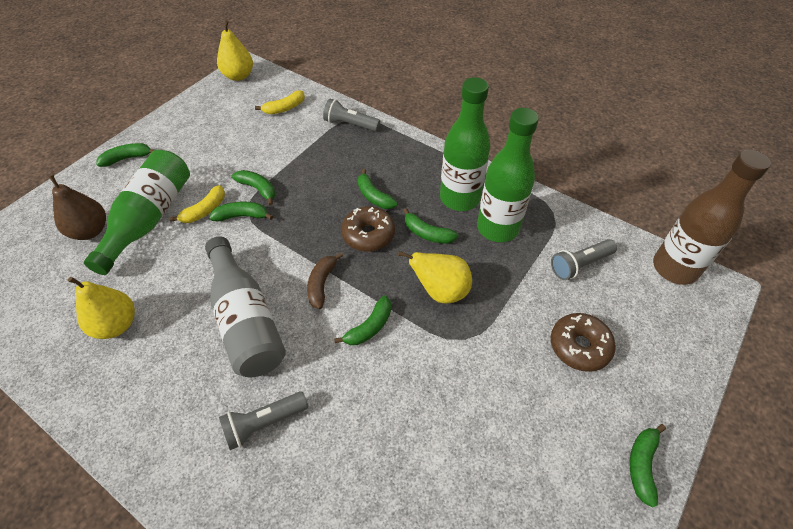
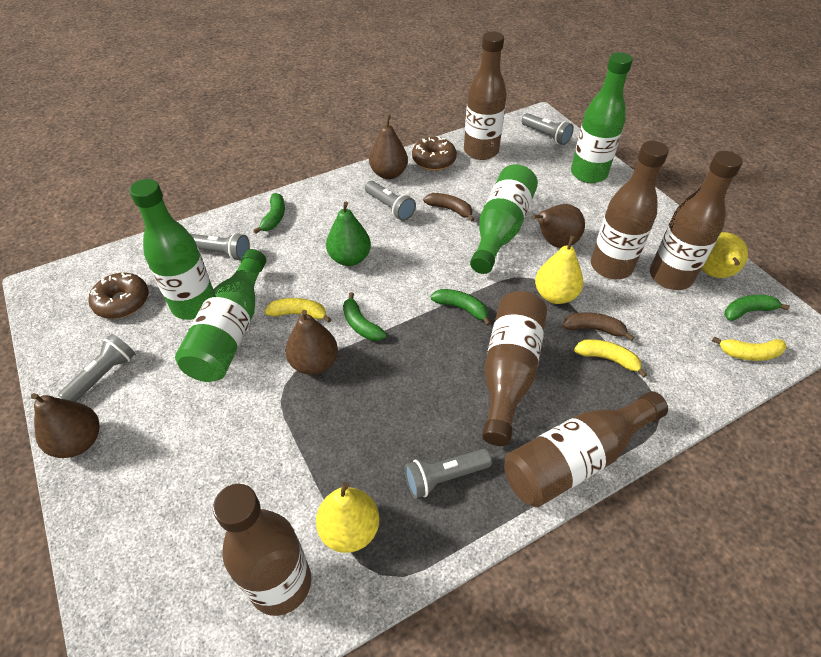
brown banana: 1 -> 2
brown bottle: 1 -> 6
brown pear: 1 -> 4
green banana: 7 -> 4
green bottle: 3 -> 4
green pear: 0 -> 1
grey bottle: 1 -> 0
grey flashlight: 3 -> 5
yellow banana: 2 -> 3

